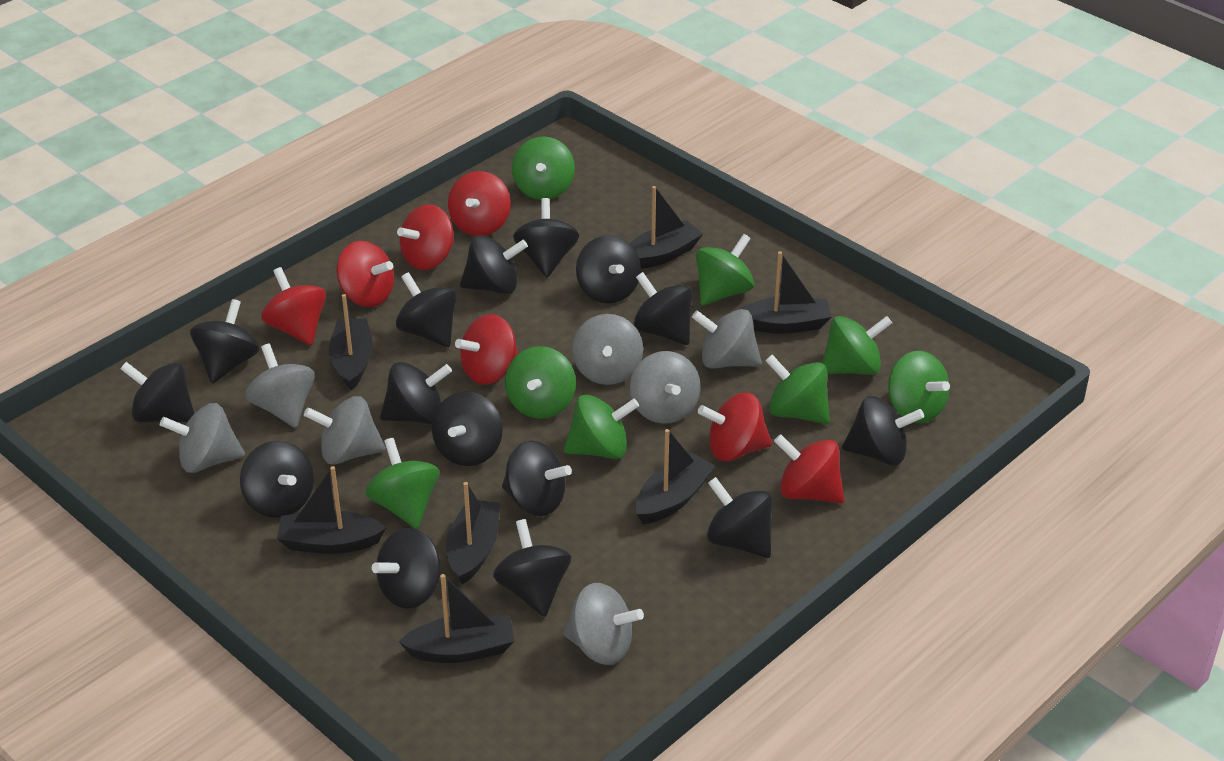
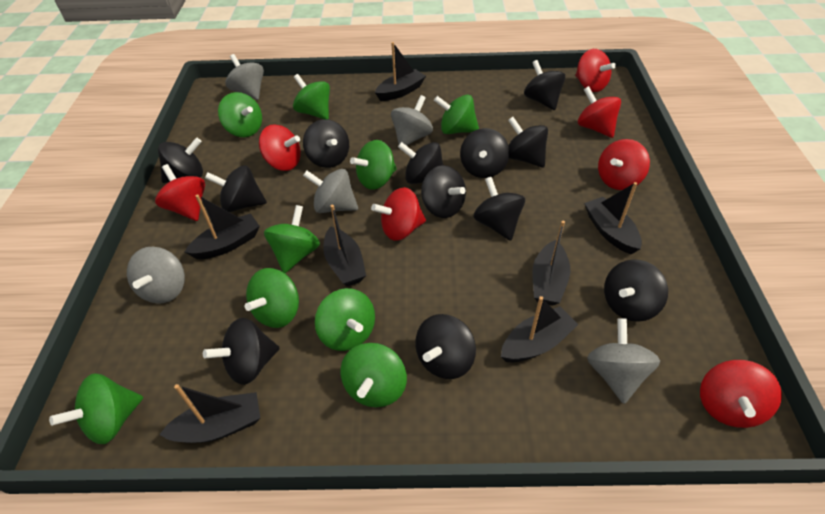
black spinning top: 15 -> 12
green spinning top: 8 -> 9
grey spinning top: 7 -> 5

